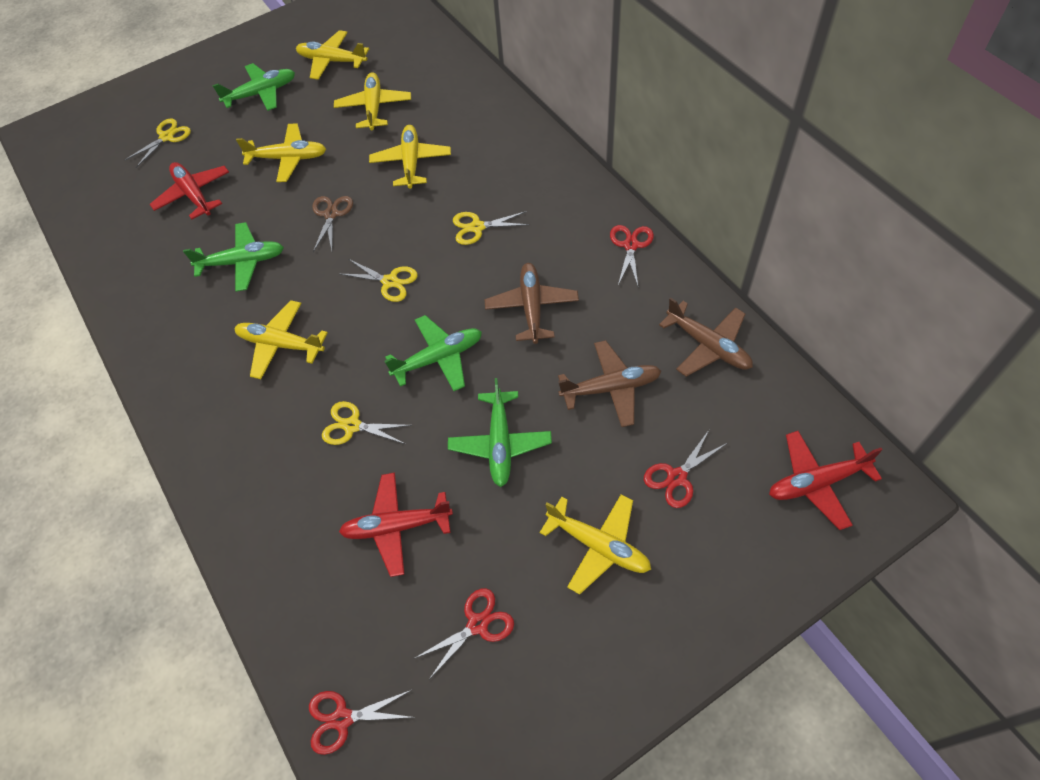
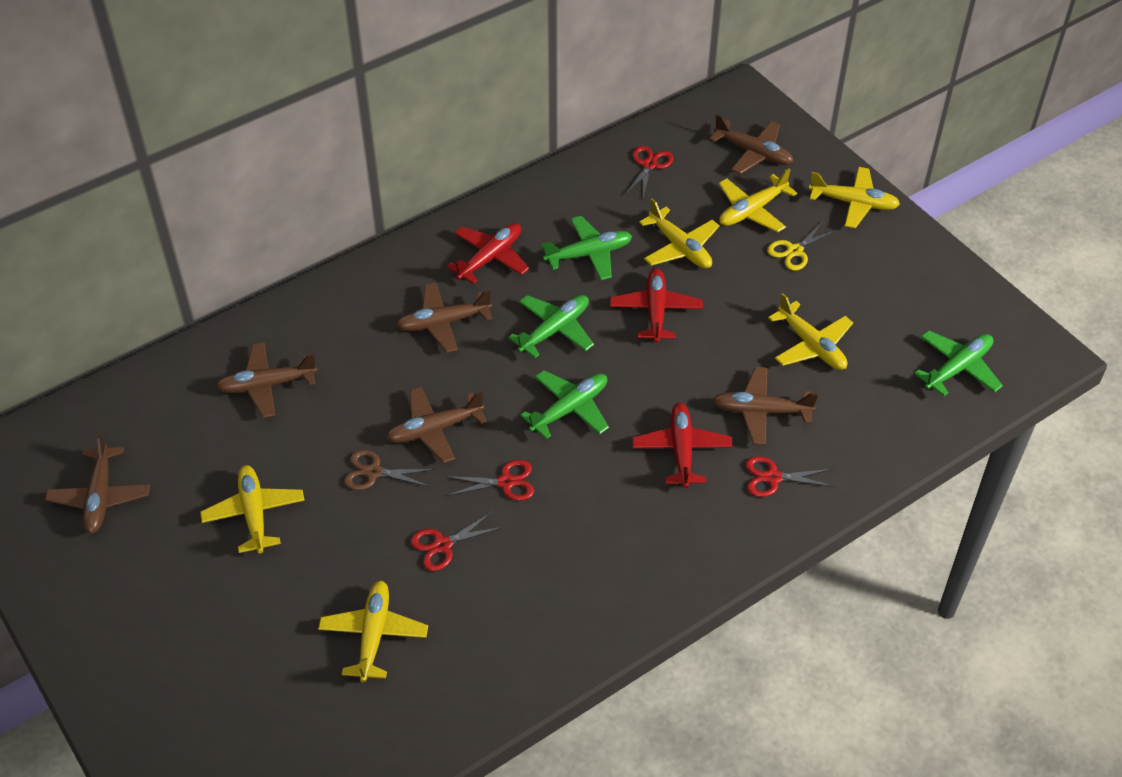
brown plane: 3 -> 6
yellow scissors: 4 -> 1

